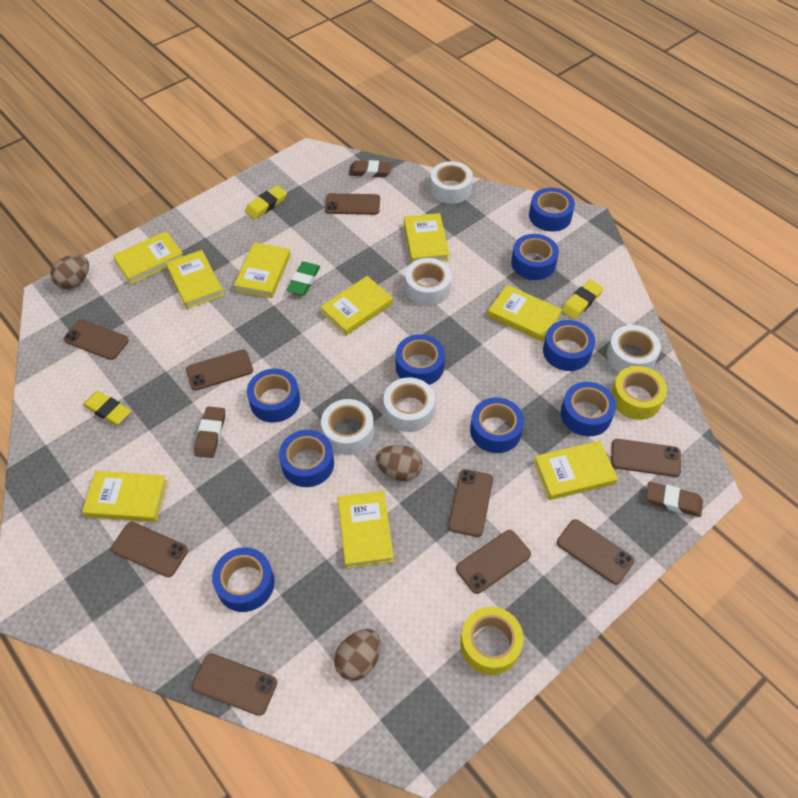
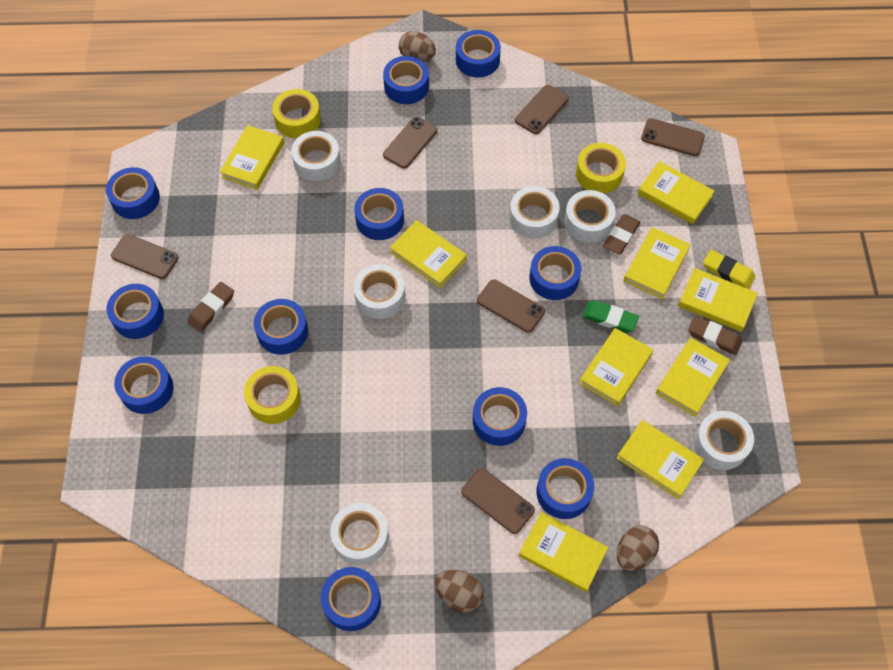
blue tape: 9 -> 11
brown phone: 9 -> 6
white tape: 5 -> 6
yellow eraser: 3 -> 1
yellow tape: 2 -> 3

